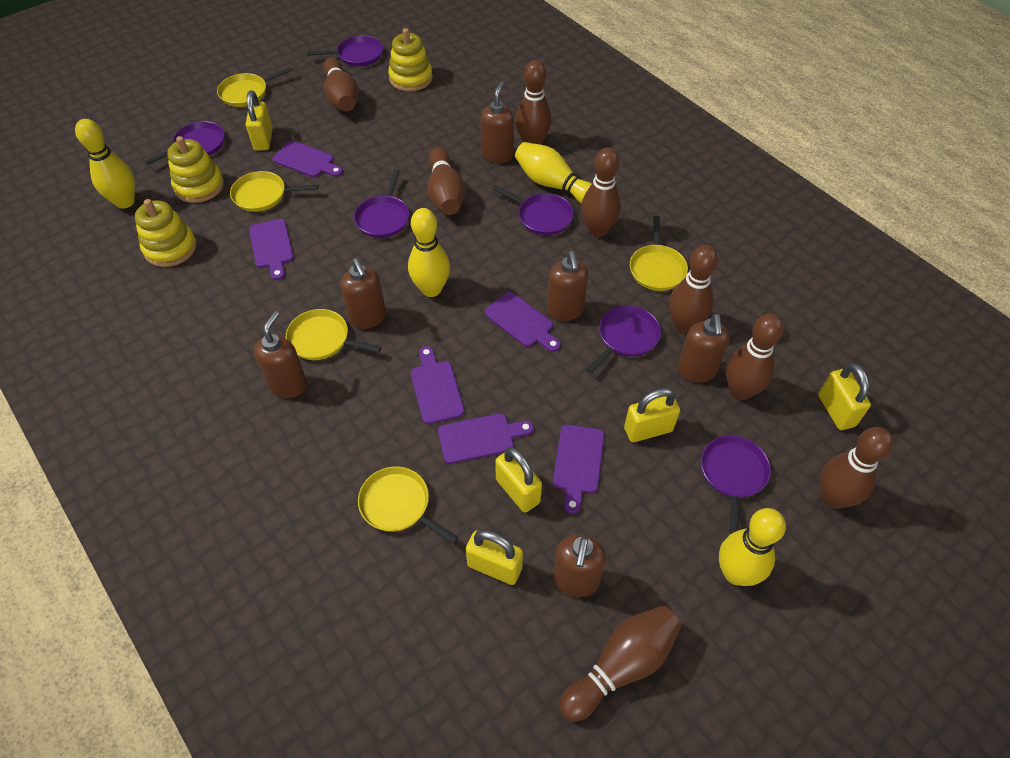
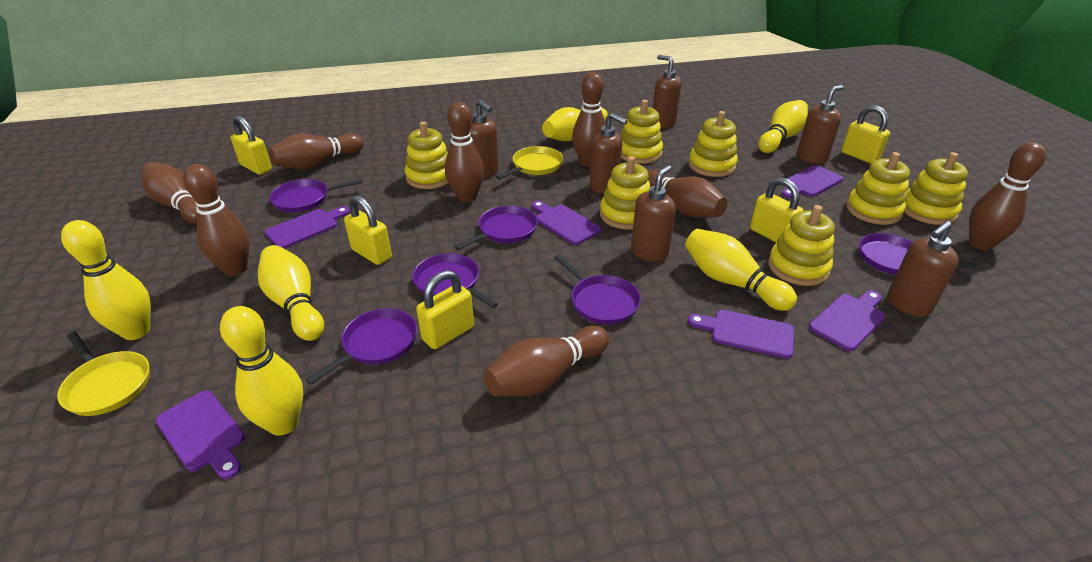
yellow bowling pin: 4 -> 6
yellow pan: 5 -> 2
yellow stacking toy: 3 -> 7

